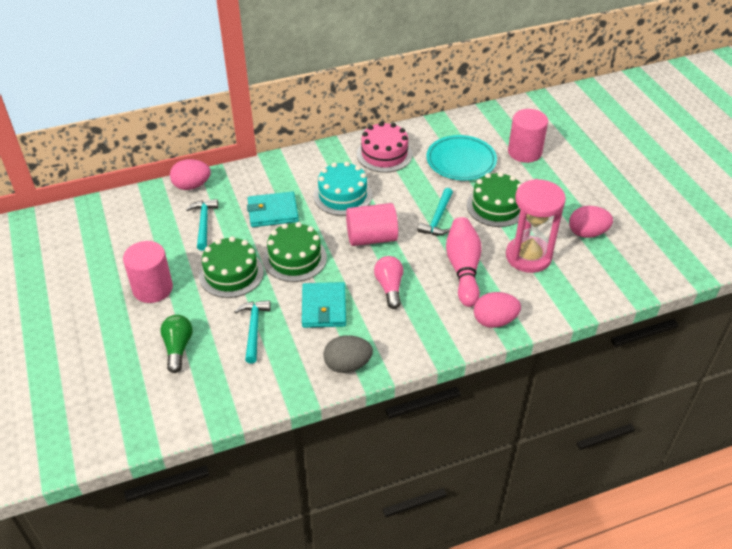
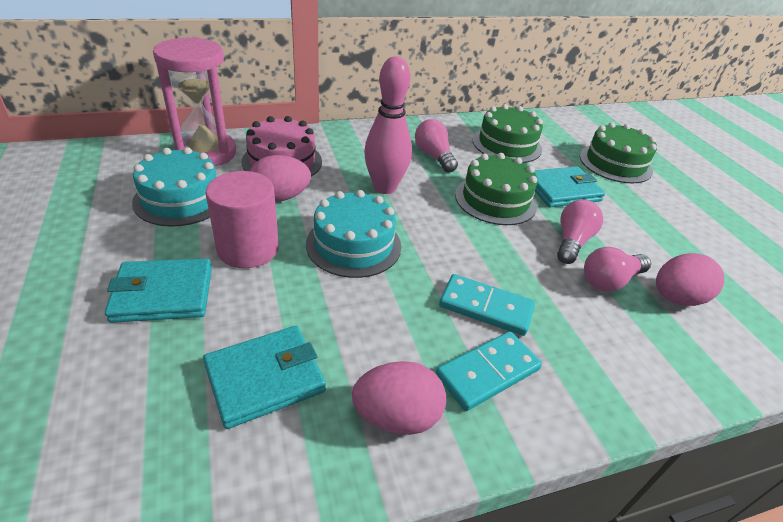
green light bulb: 1 -> 0
grey egg: 1 -> 0
pink cylinder: 3 -> 1
pink light bulb: 1 -> 3
turquoise cake: 1 -> 2
turquoise domino: 0 -> 2
turquoise hammer: 3 -> 0
turquoise plate: 1 -> 0
turquoise wallet: 2 -> 3

